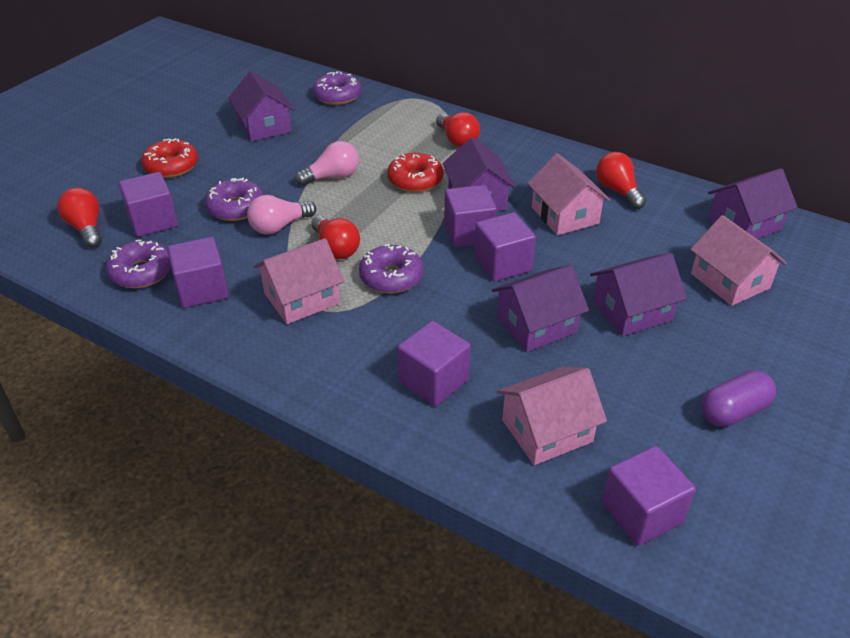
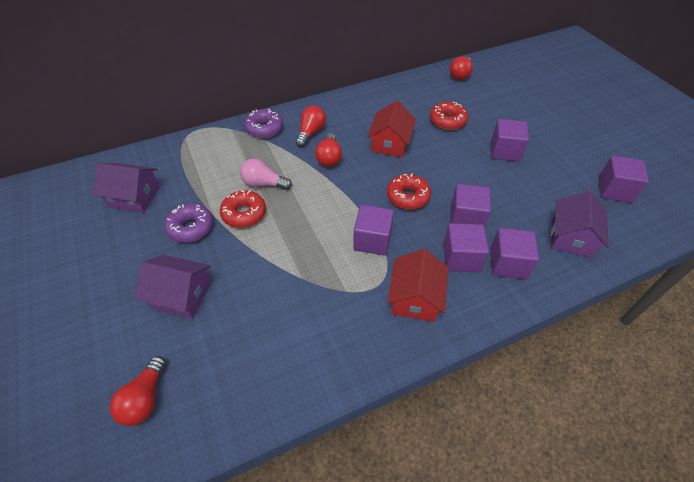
pink house: 4 -> 0
pink light bulb: 2 -> 1
purple capsule: 1 -> 0
purple donut: 4 -> 2
purple house: 5 -> 3
red donut: 2 -> 3
red house: 0 -> 2

